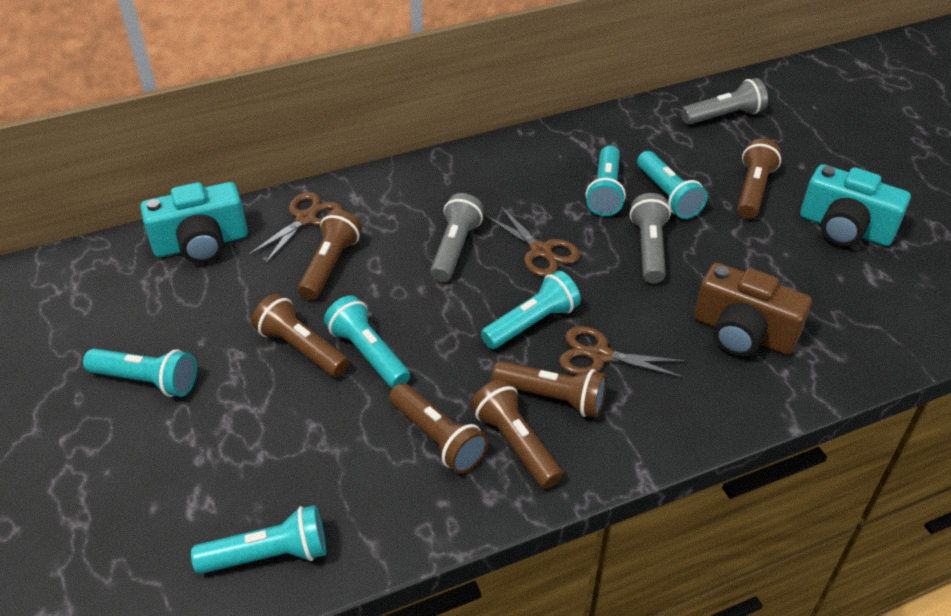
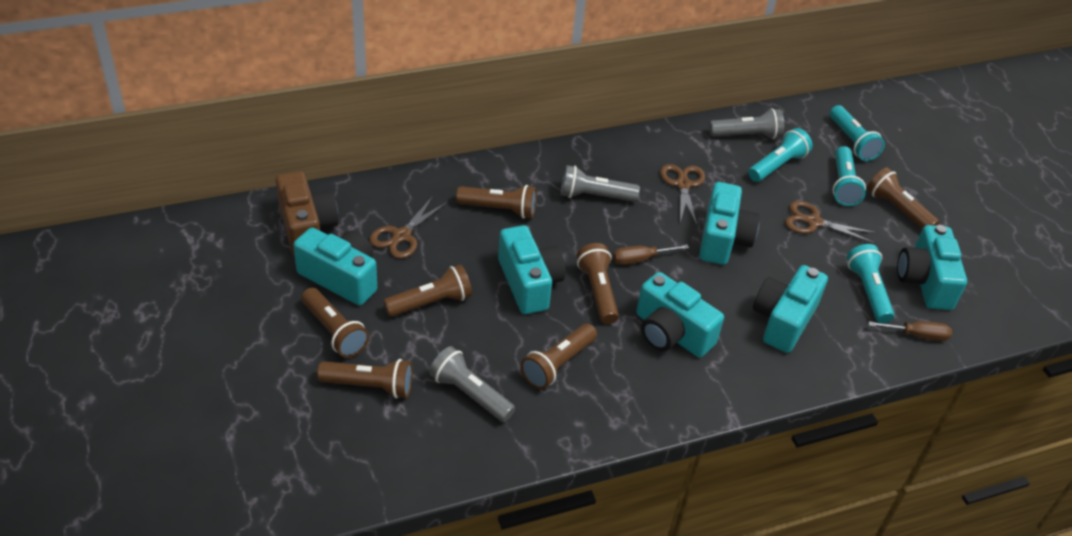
brown flashlight: 6 -> 7
brown screwdriver: 0 -> 2
turquoise camera: 2 -> 6
turquoise flashlight: 6 -> 4

